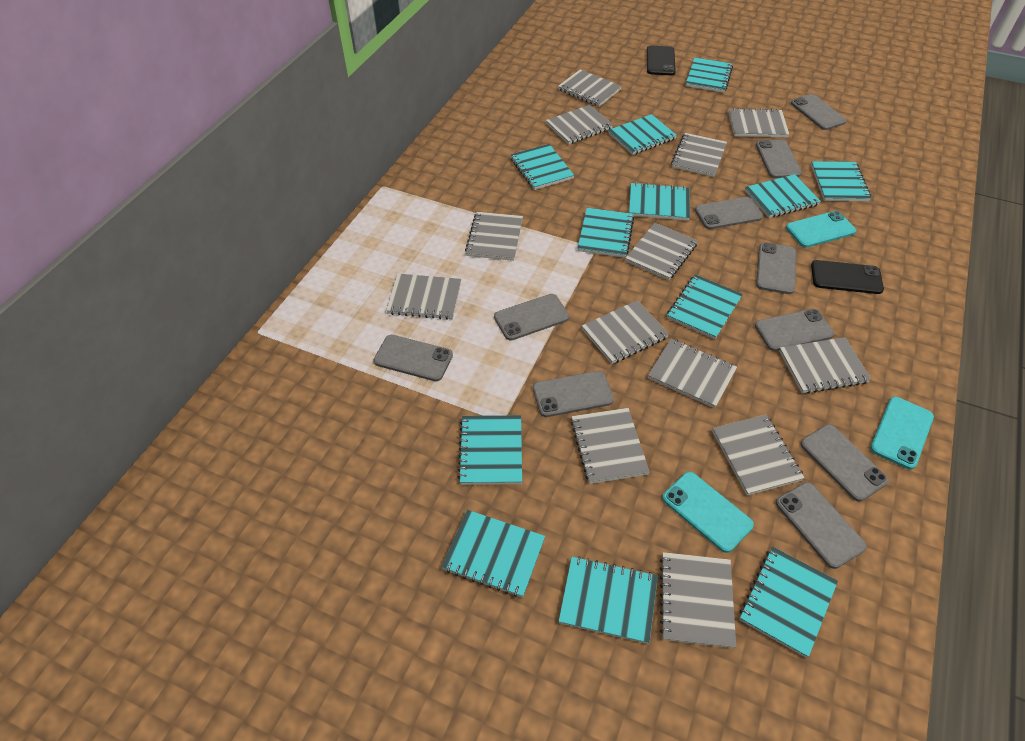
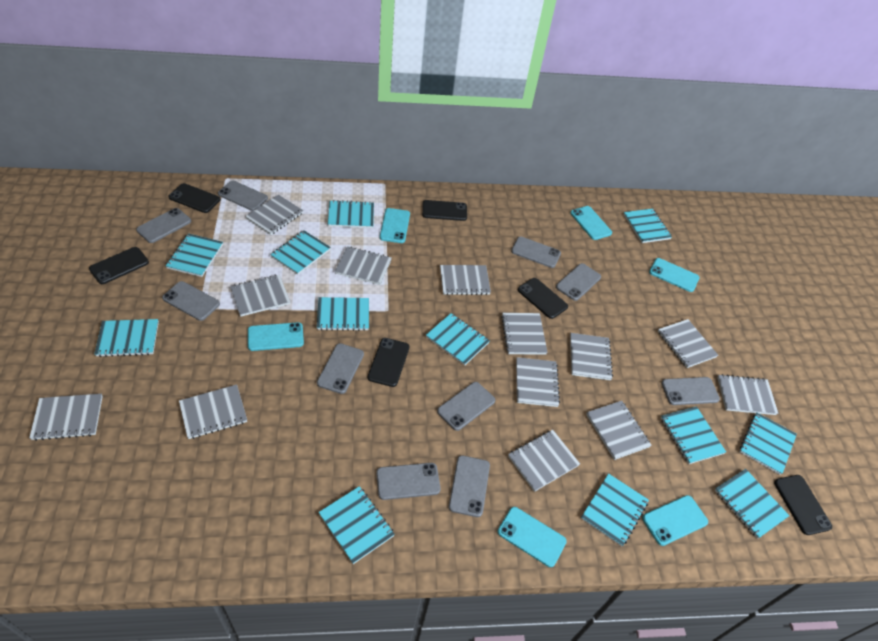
black phone: 2 -> 6
turquoise phone: 3 -> 6

